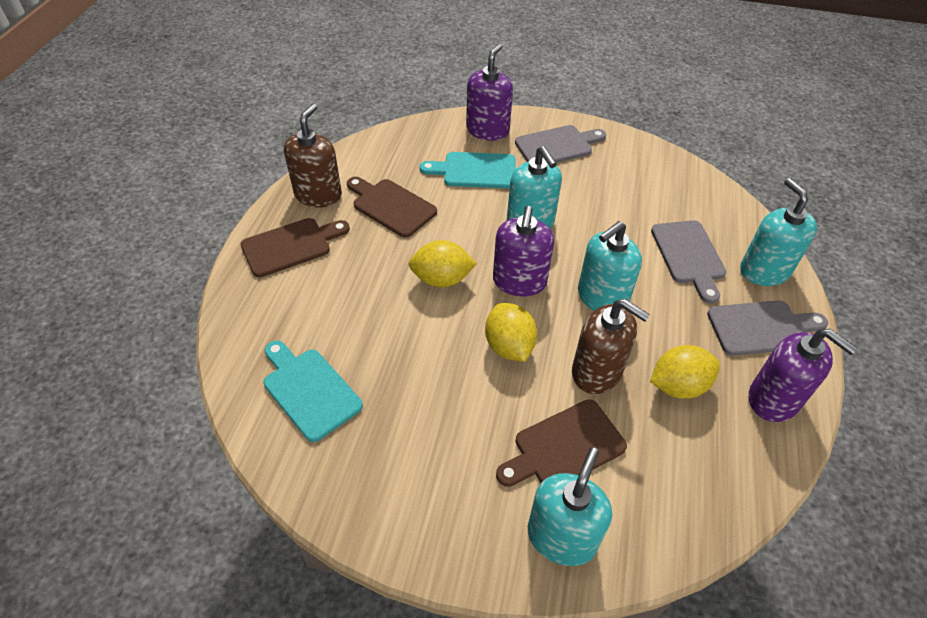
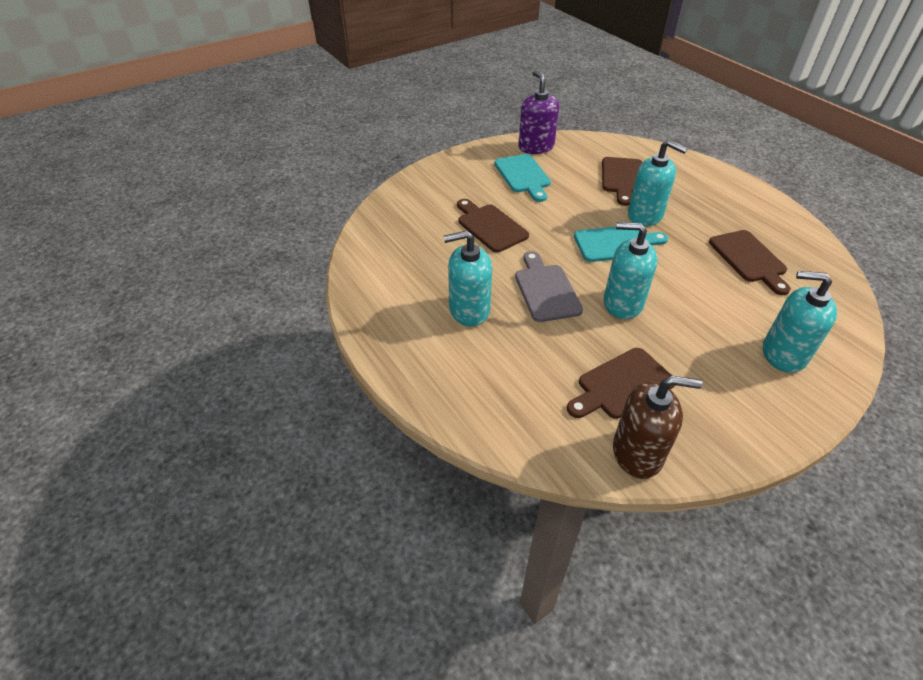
brown cutting board: 3 -> 4
brown soap dispenser: 2 -> 1
grey cutting board: 3 -> 1
purple soap dispenser: 3 -> 1
yellow lemon: 3 -> 0

